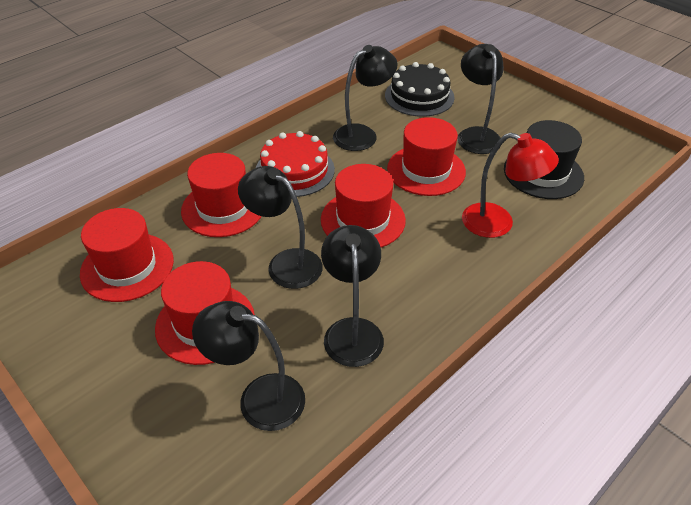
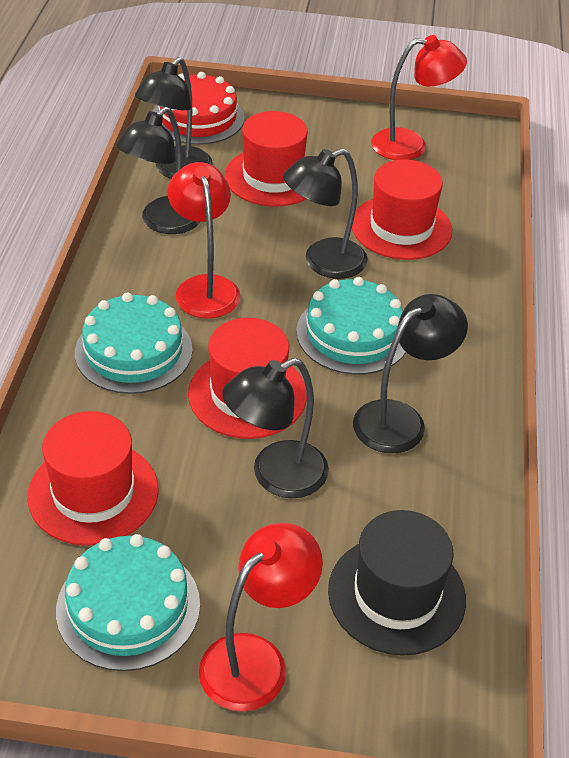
black cake: 1 -> 0
red hat: 5 -> 4
red lamp: 1 -> 3
turquoise cake: 0 -> 3

